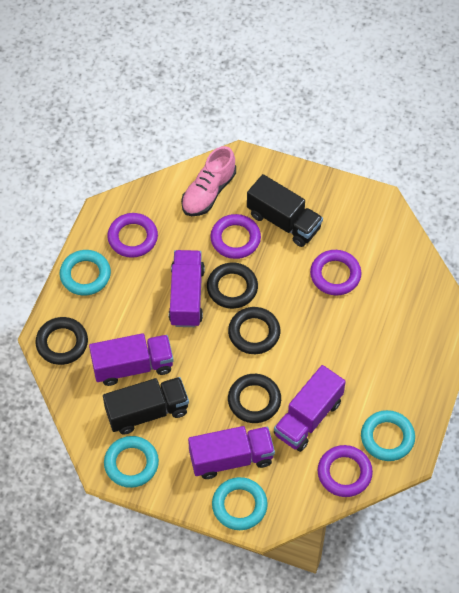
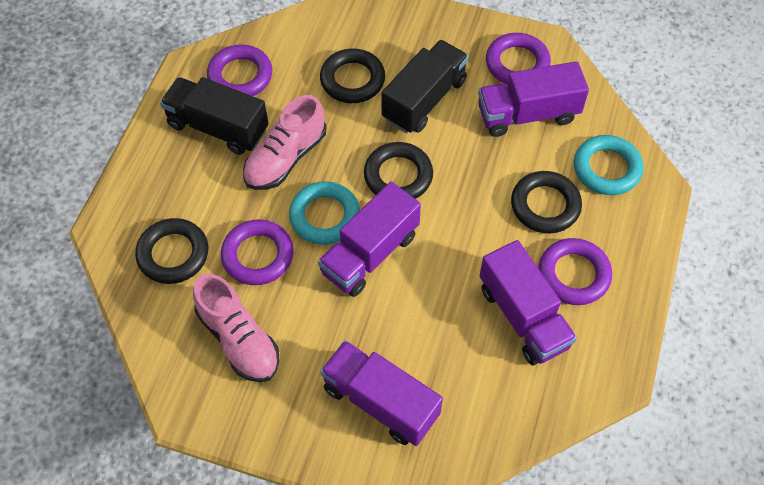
pink shoe: 1 -> 2
turquoise ring: 4 -> 2

